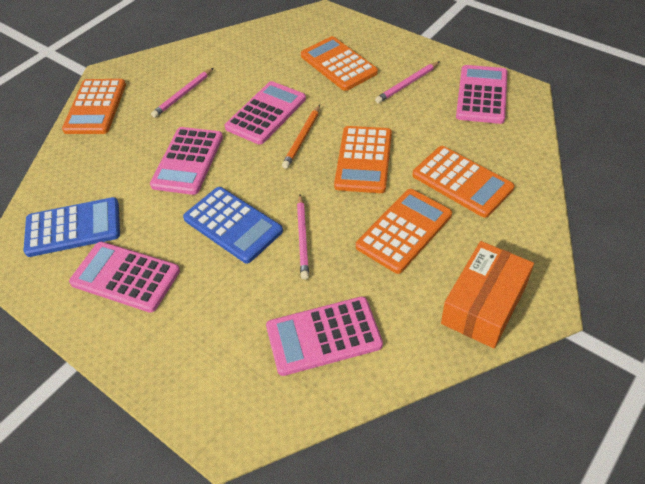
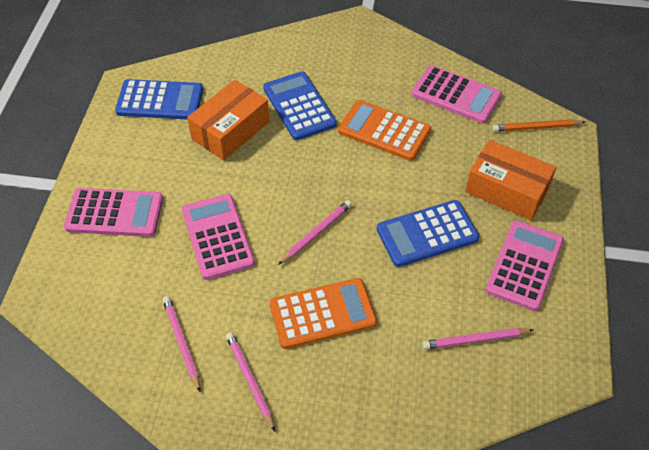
blue calculator: 2 -> 3
orange box: 1 -> 2
orange calculator: 5 -> 2
pink calculator: 5 -> 4
pink pencil: 3 -> 4

